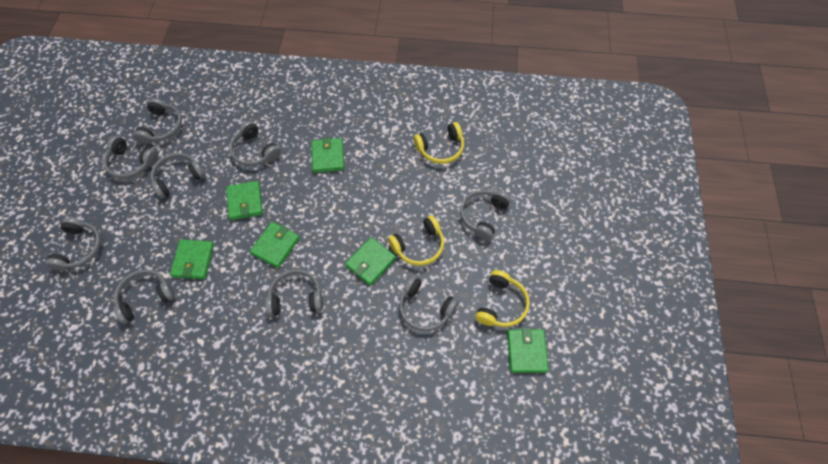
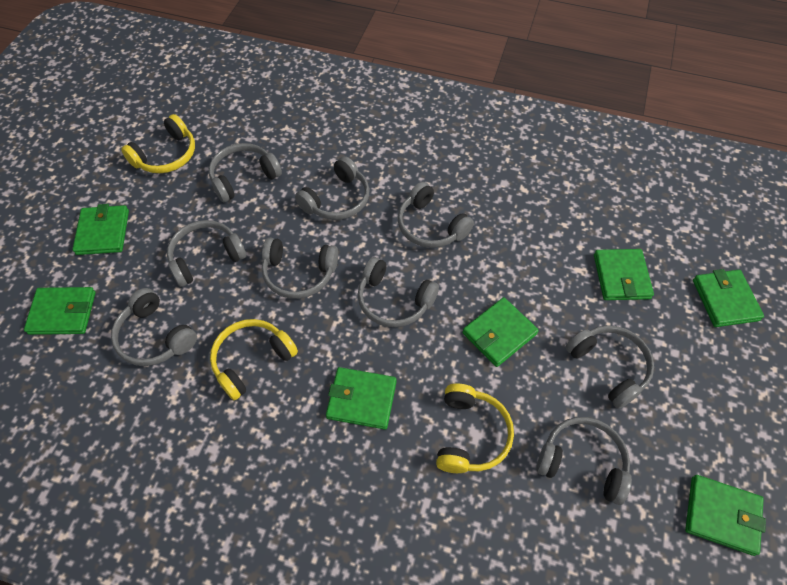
green wallet: 6 -> 7

